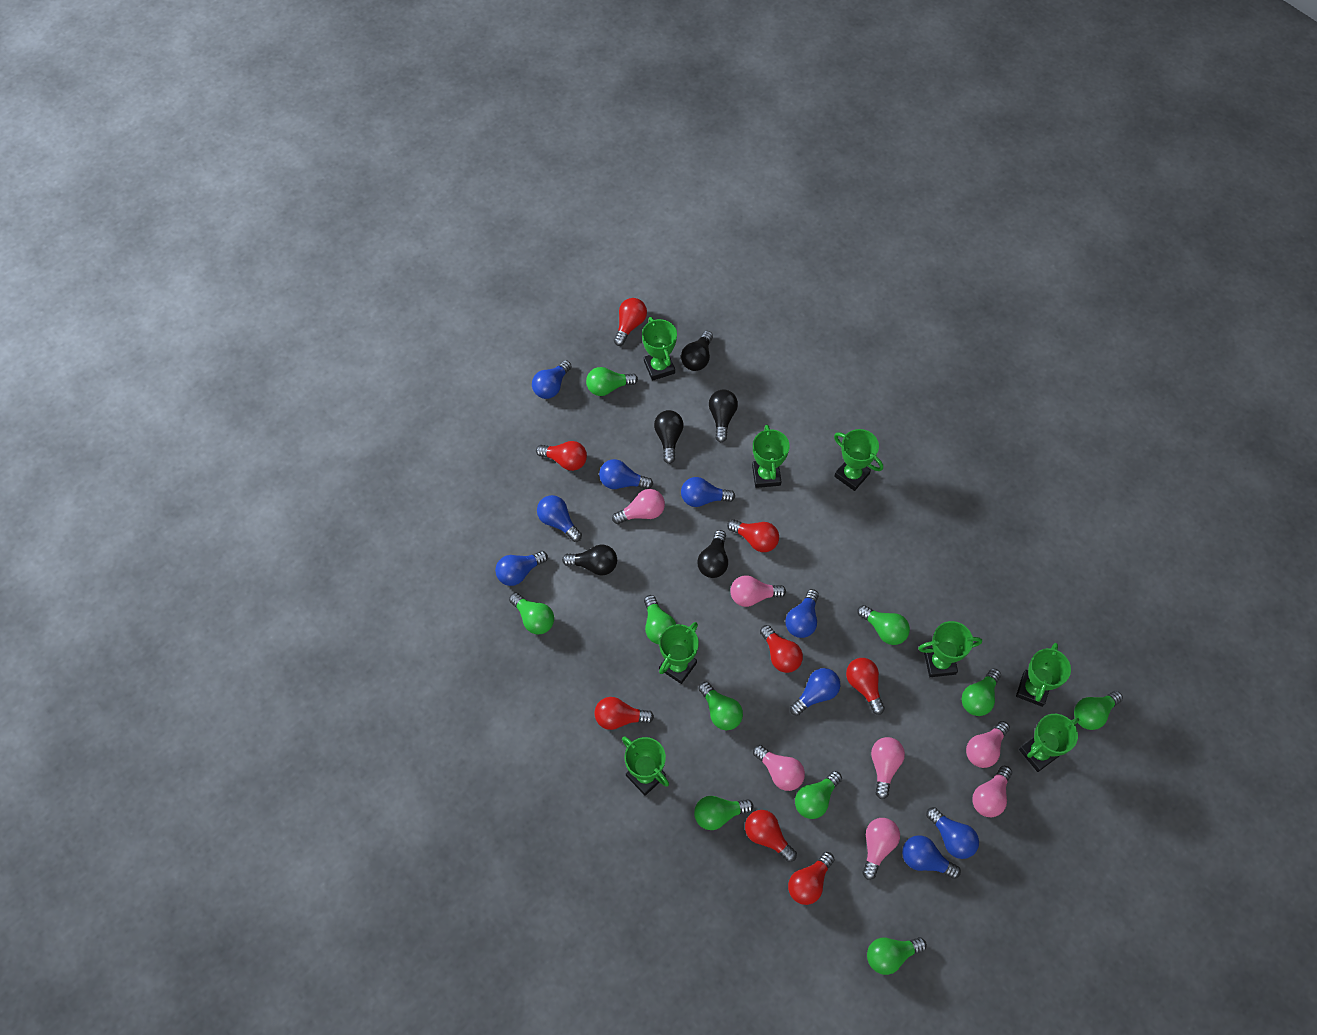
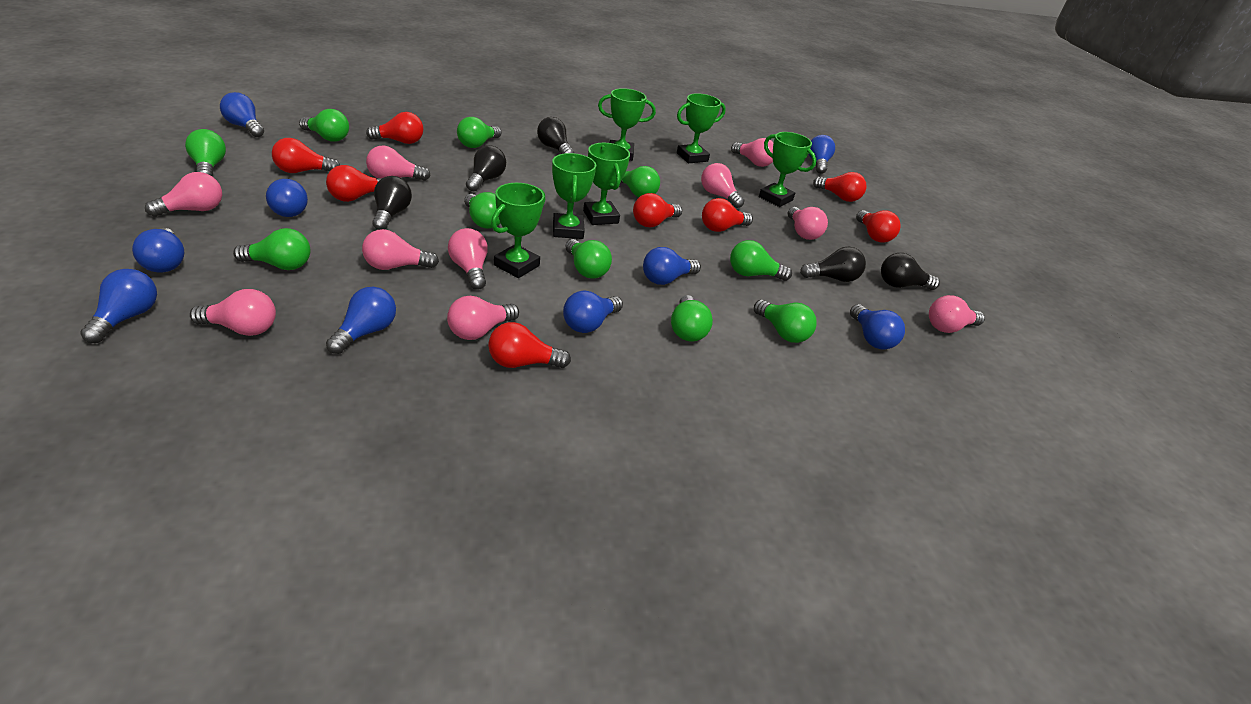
green trophy: 8 -> 6
pink light bulb: 7 -> 10

